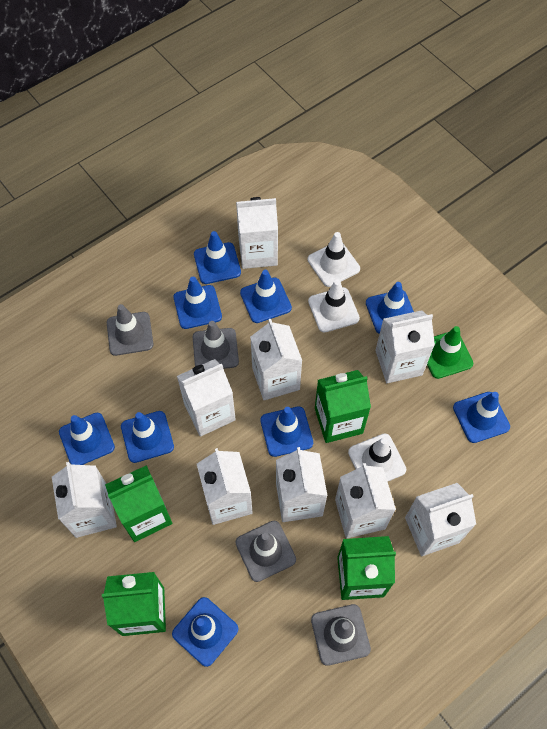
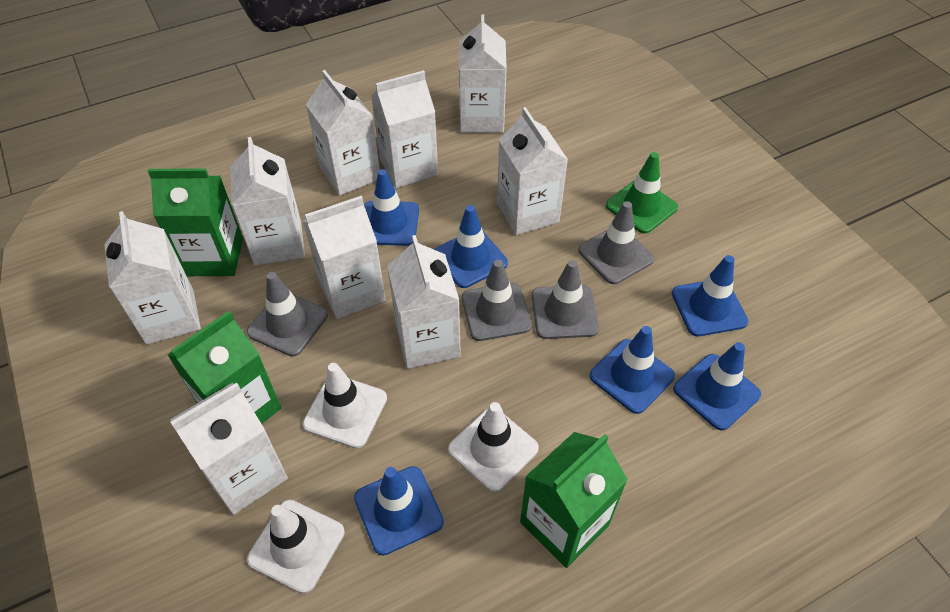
blue traffic cone: 9 -> 6
green carton: 4 -> 3

